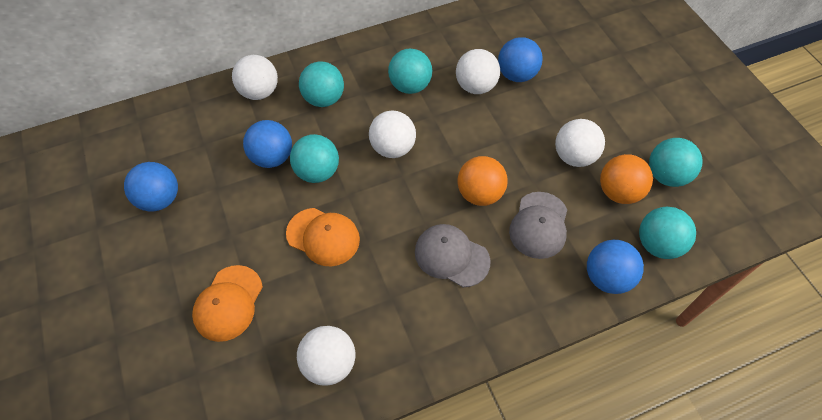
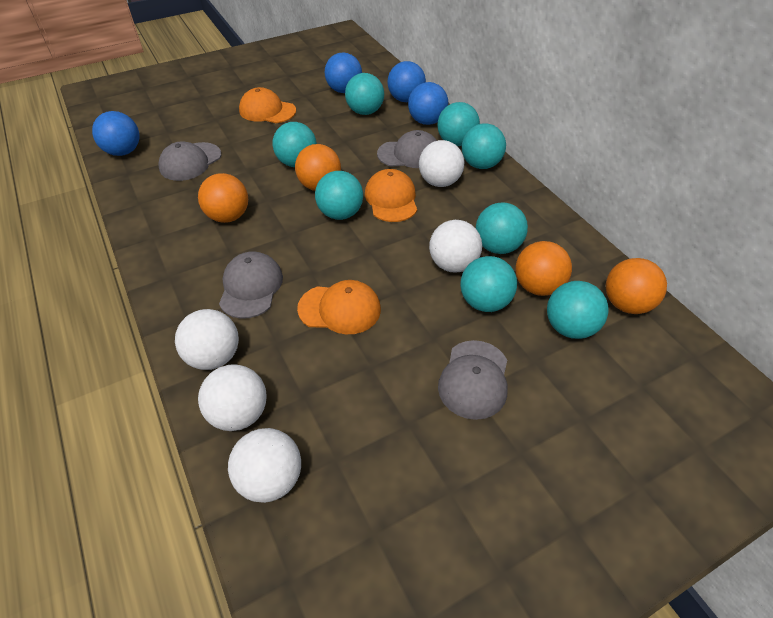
grey cap: 2 -> 4
orange ball: 2 -> 4
orange cap: 2 -> 3
turquoise ball: 5 -> 8

